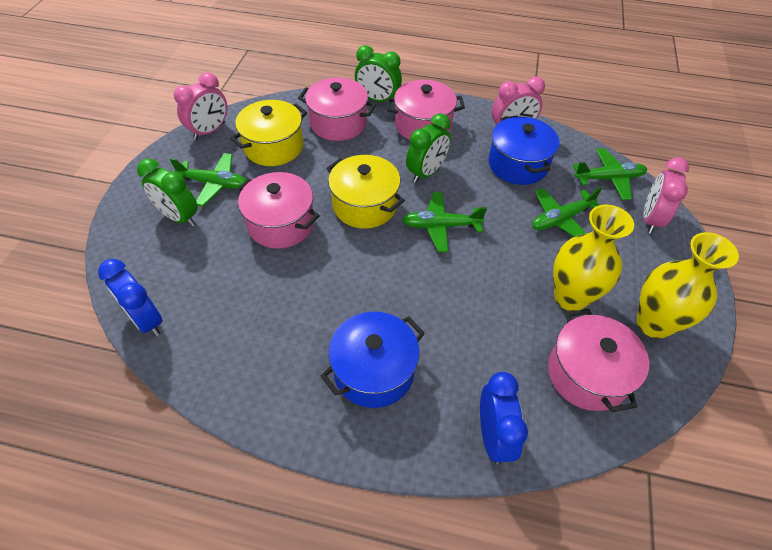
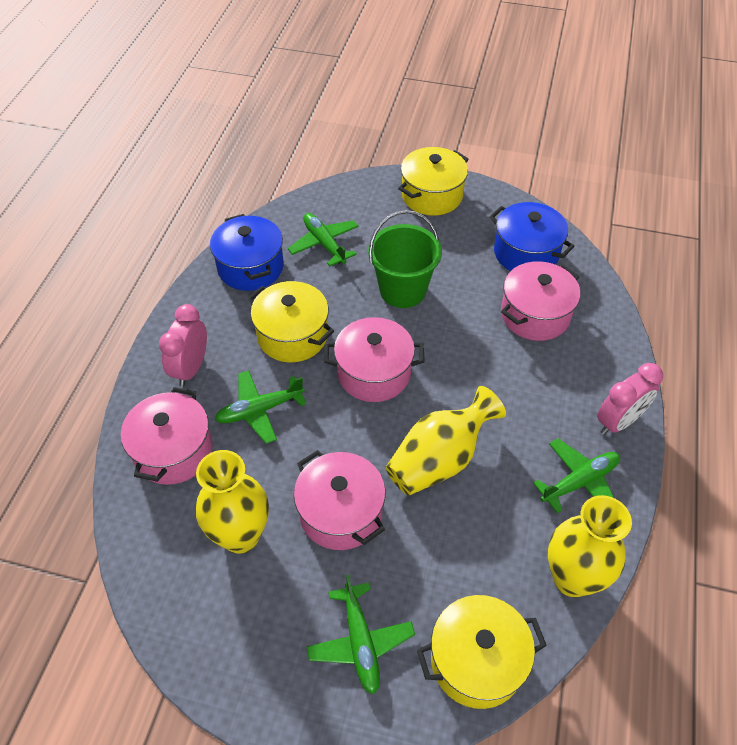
blue clock: 2 -> 0
green bucket: 0 -> 1
green clock: 3 -> 0
pink clock: 3 -> 2
yellow pot: 2 -> 3
yellow vase: 2 -> 3

